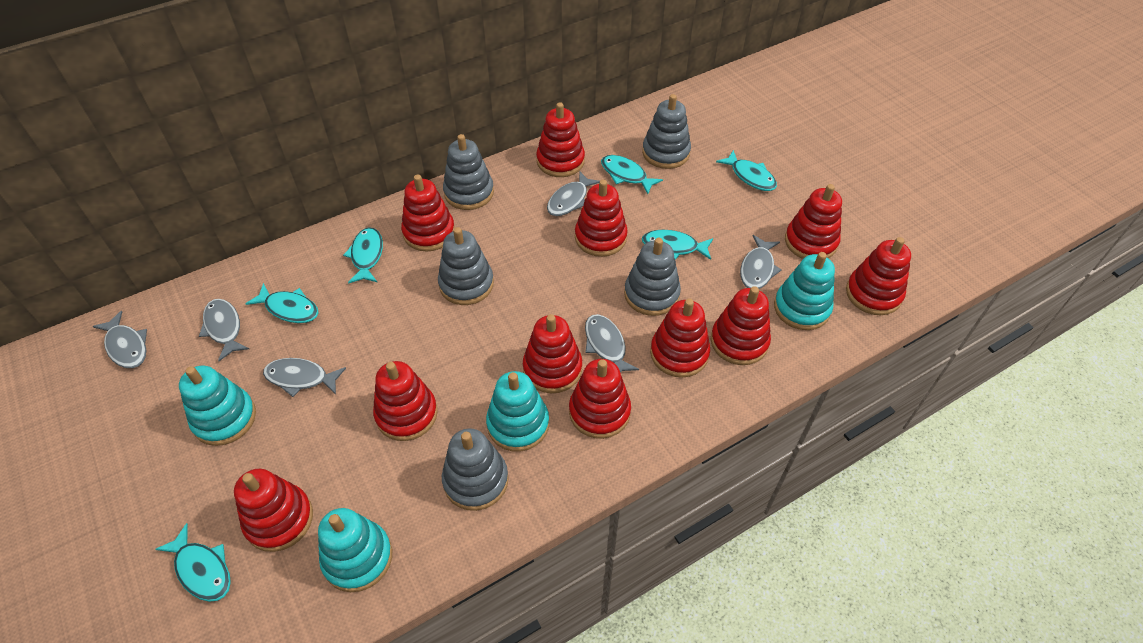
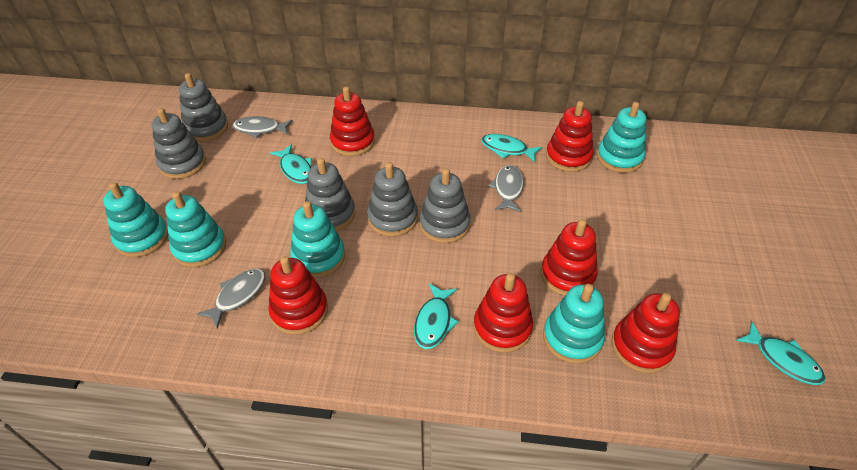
grey fish: 6 -> 3
red stacking toy: 11 -> 6
turquoise fish: 6 -> 4
turquoise stacking toy: 4 -> 5

